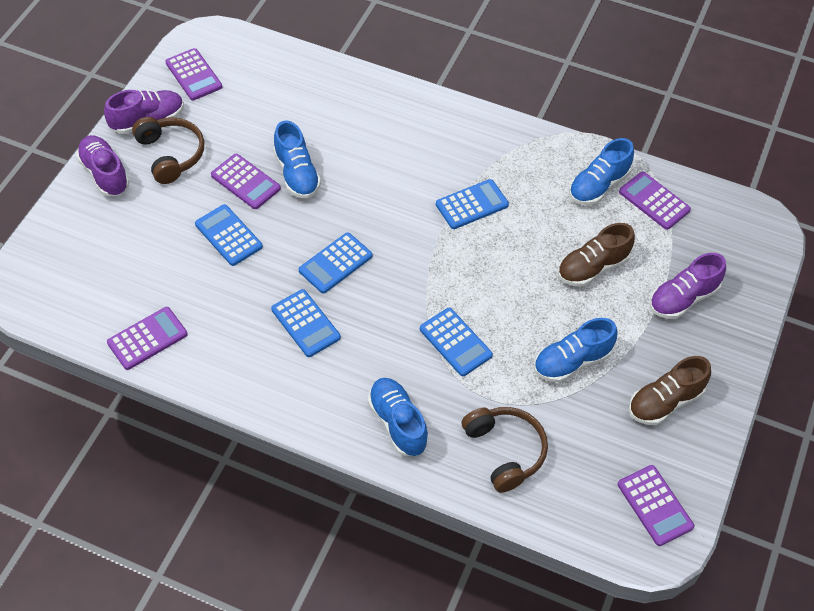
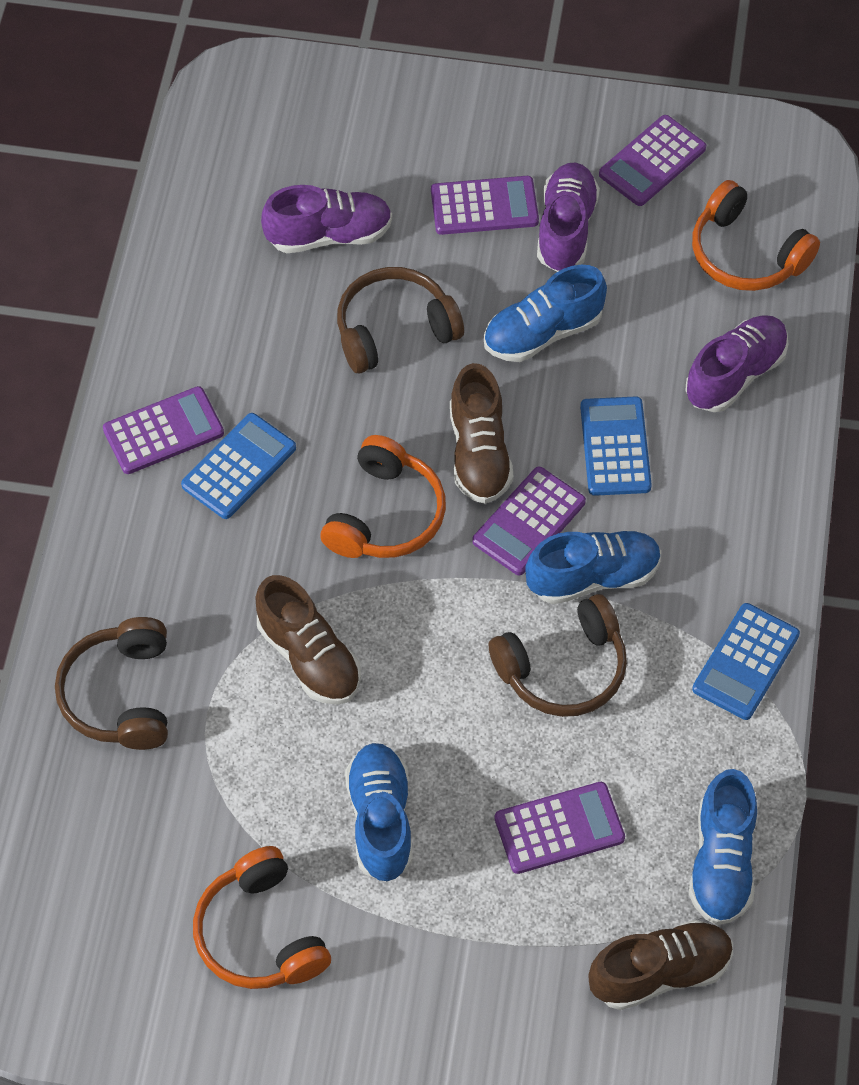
blue calculator: 5 -> 3
brown headphones: 2 -> 3
brown shoe: 2 -> 3
orange headphones: 0 -> 3

